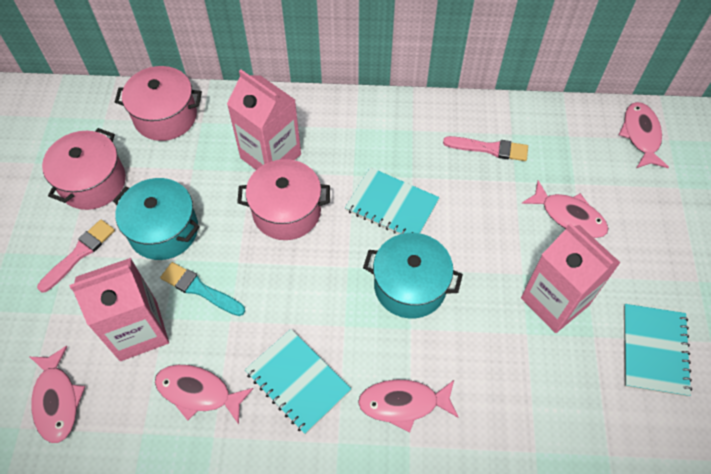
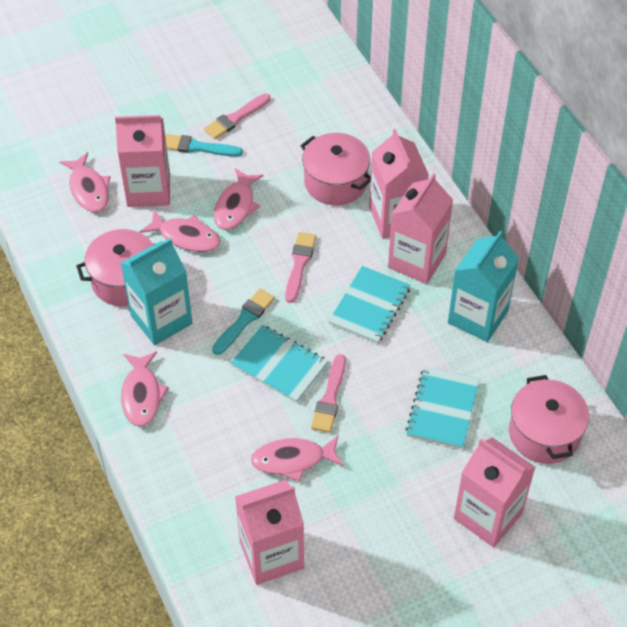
pink brush: 2 -> 3
pink carton: 3 -> 5
turquoise brush: 1 -> 2
turquoise carton: 0 -> 2
turquoise pot: 2 -> 0

